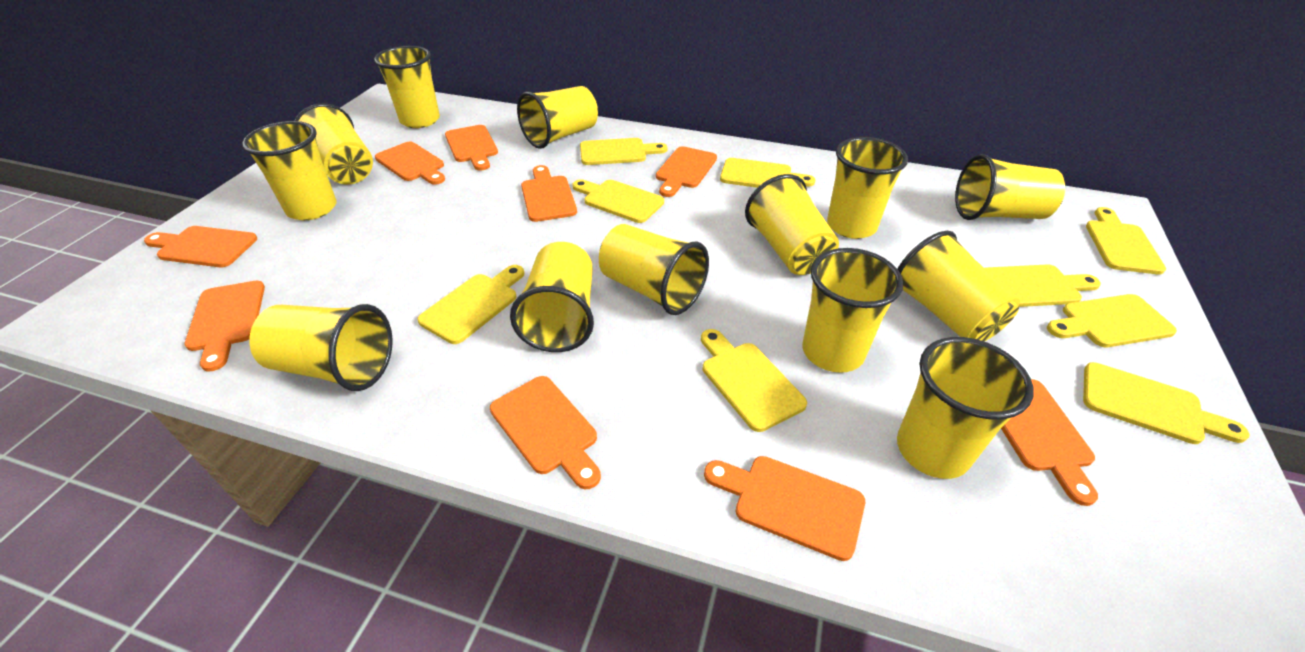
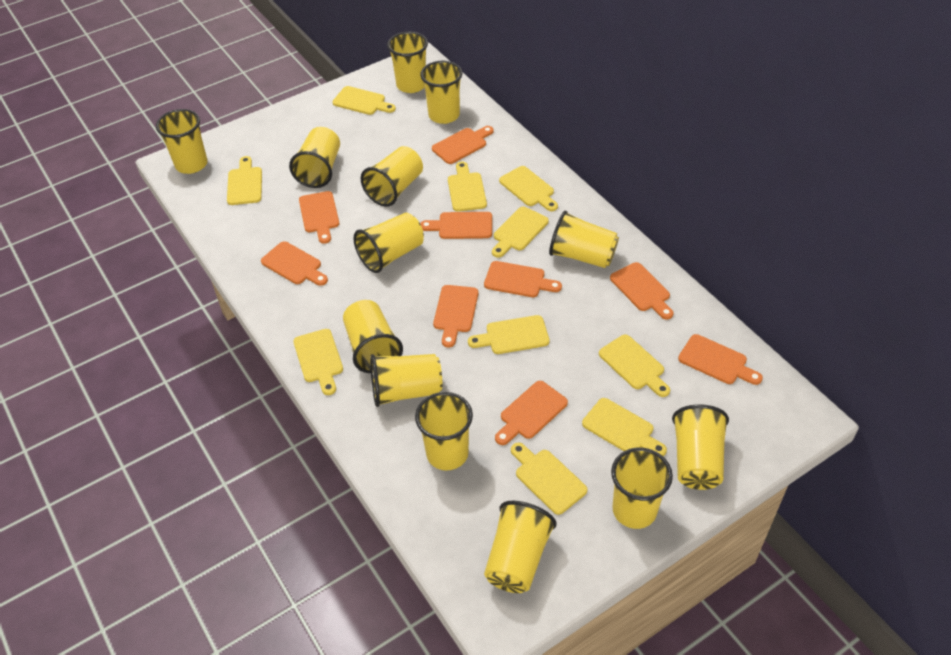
yellow cutting board: 9 -> 10

